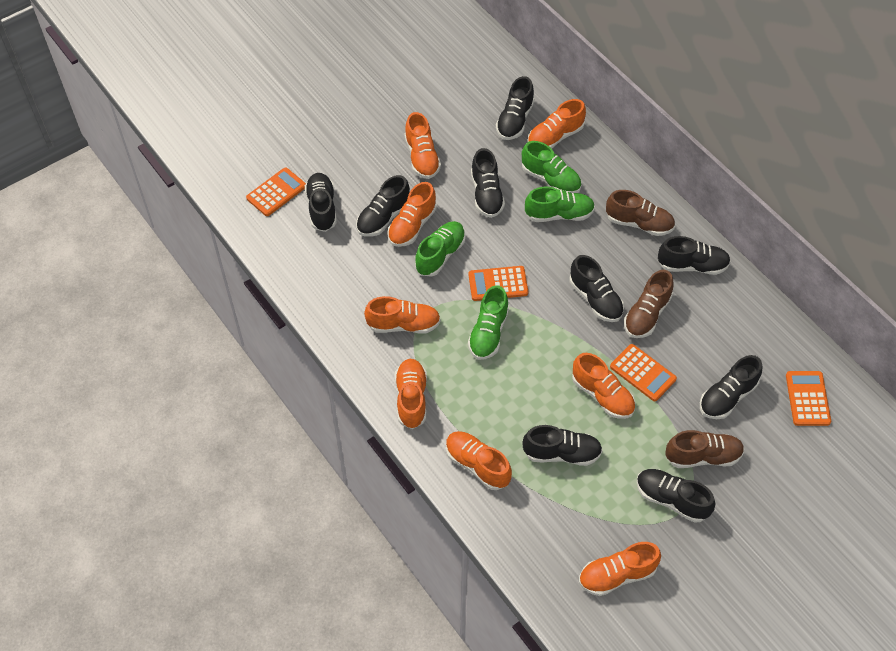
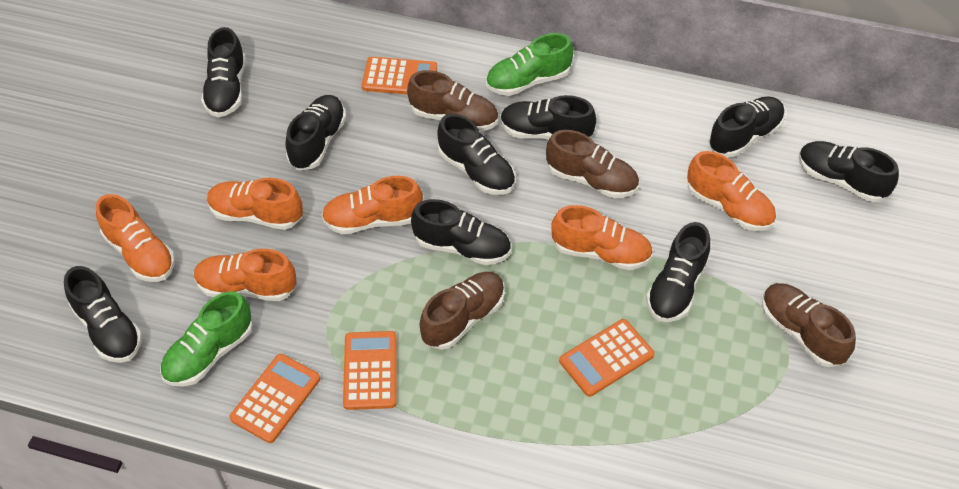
brown shoe: 3 -> 4
green shoe: 4 -> 2
orange shoe: 8 -> 6

